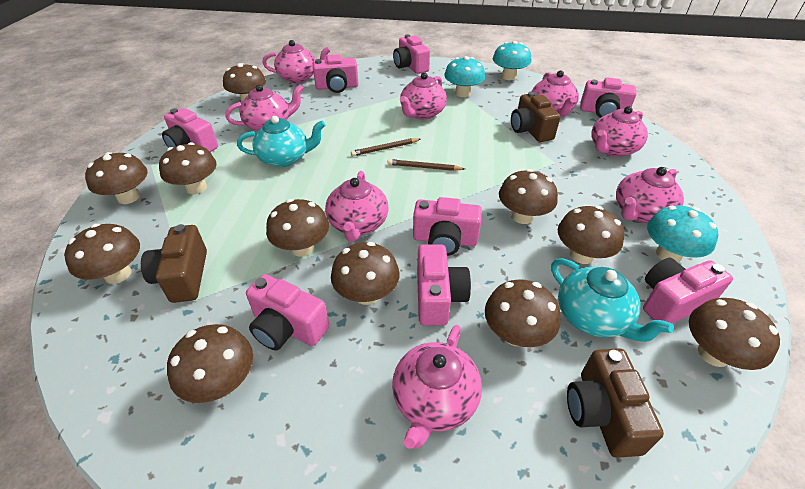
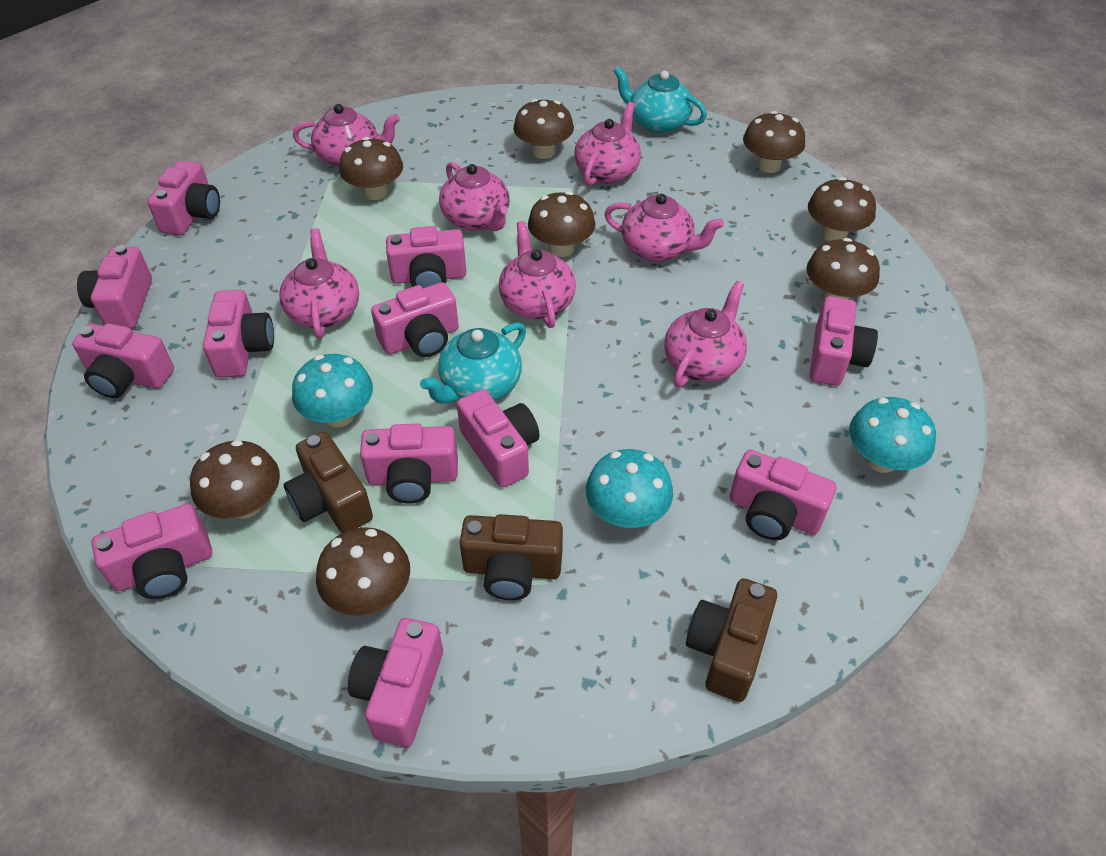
brown mushroom: 11 -> 8
brown pencil: 2 -> 0
pink camera: 8 -> 12
pink teapot: 8 -> 7

